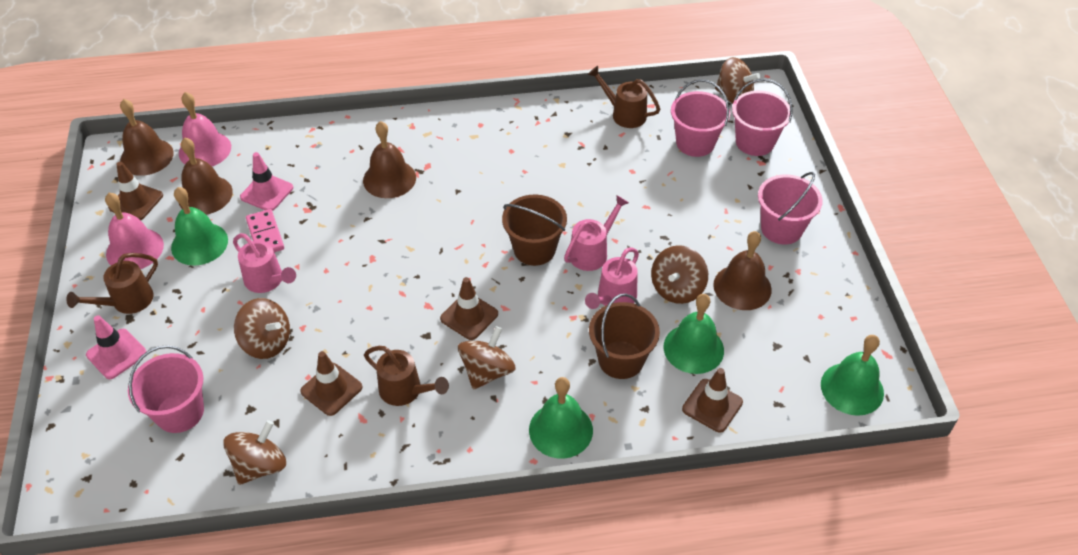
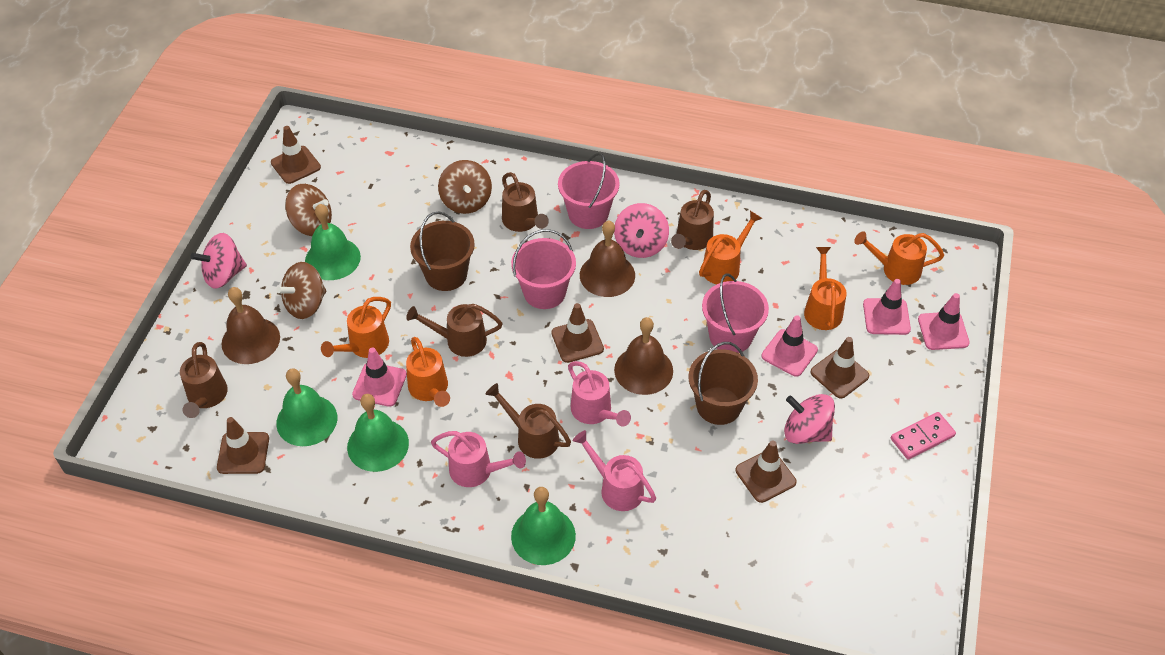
brown bell: 4 -> 3
brown spinning top: 5 -> 3
brown traffic cone: 4 -> 5
brown watering can: 3 -> 5
orange watering can: 0 -> 5
pink bell: 2 -> 0
pink bucket: 4 -> 3
pink spinning top: 0 -> 3
pink traffic cone: 2 -> 4

